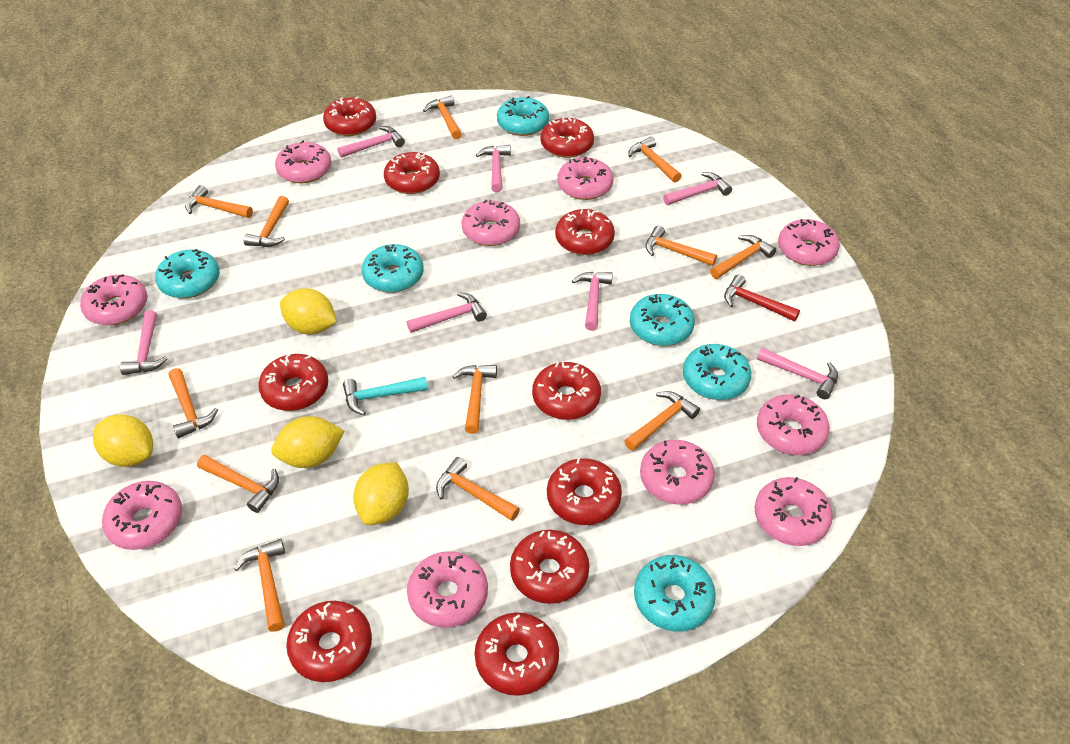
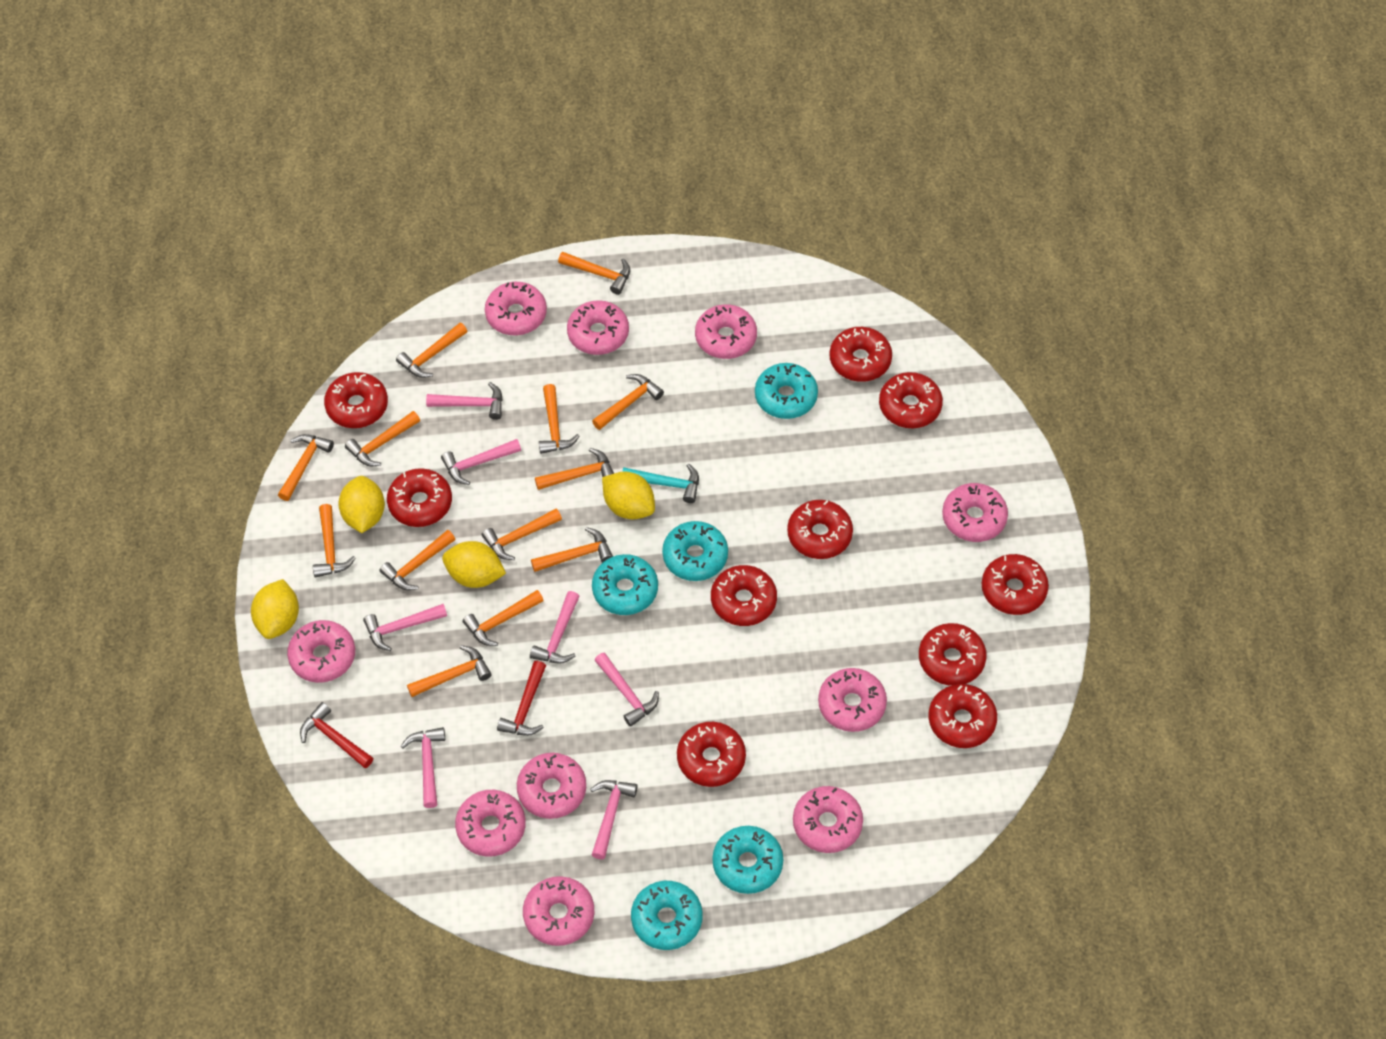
orange hammer: 12 -> 13
red hammer: 1 -> 2
turquoise donut: 6 -> 5

